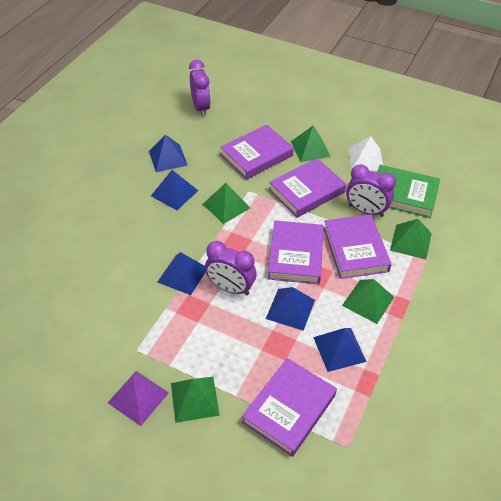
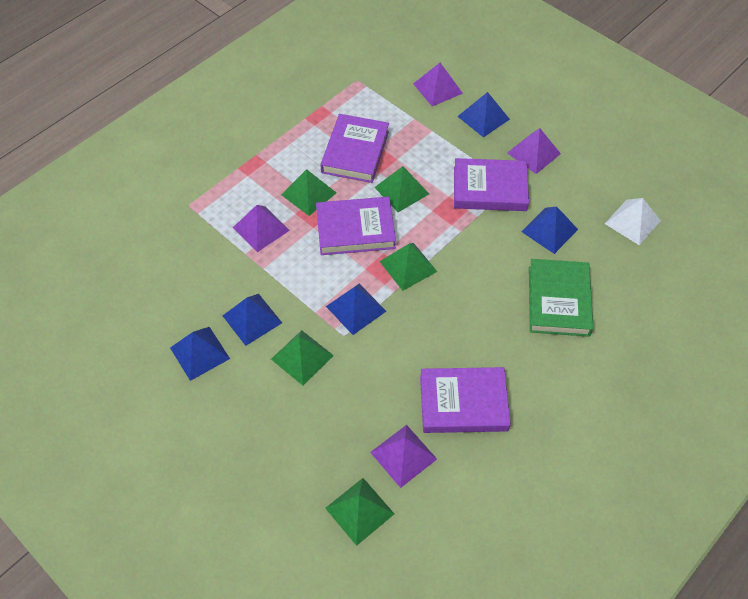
purple book: 5 -> 4
purple clock: 3 -> 0
purple pyramid: 1 -> 4

